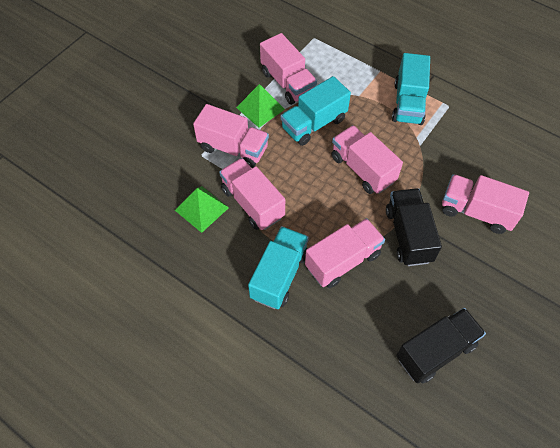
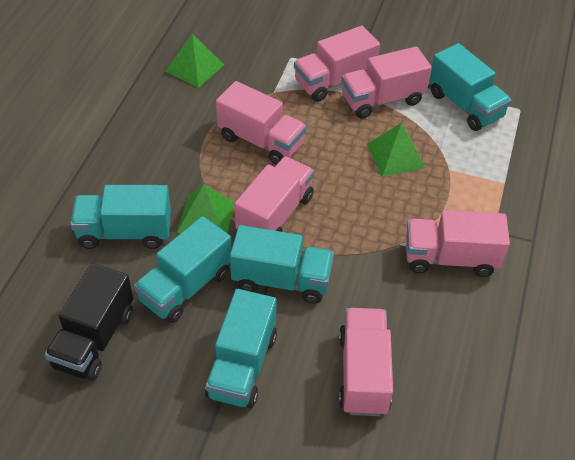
black truck: 2 -> 1
green pyramid: 2 -> 3
turquoise truck: 3 -> 5

